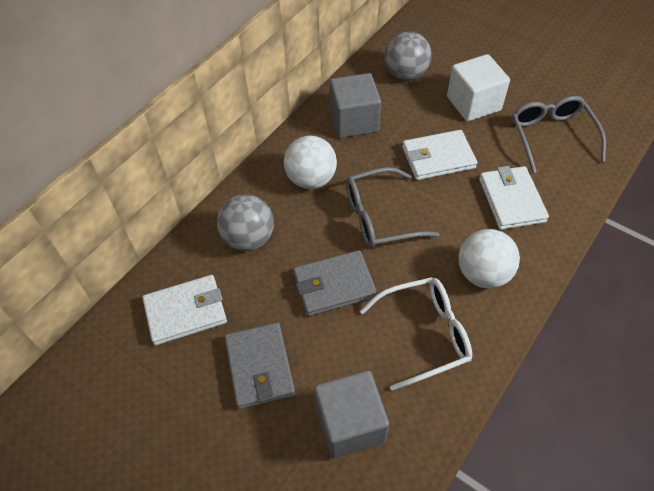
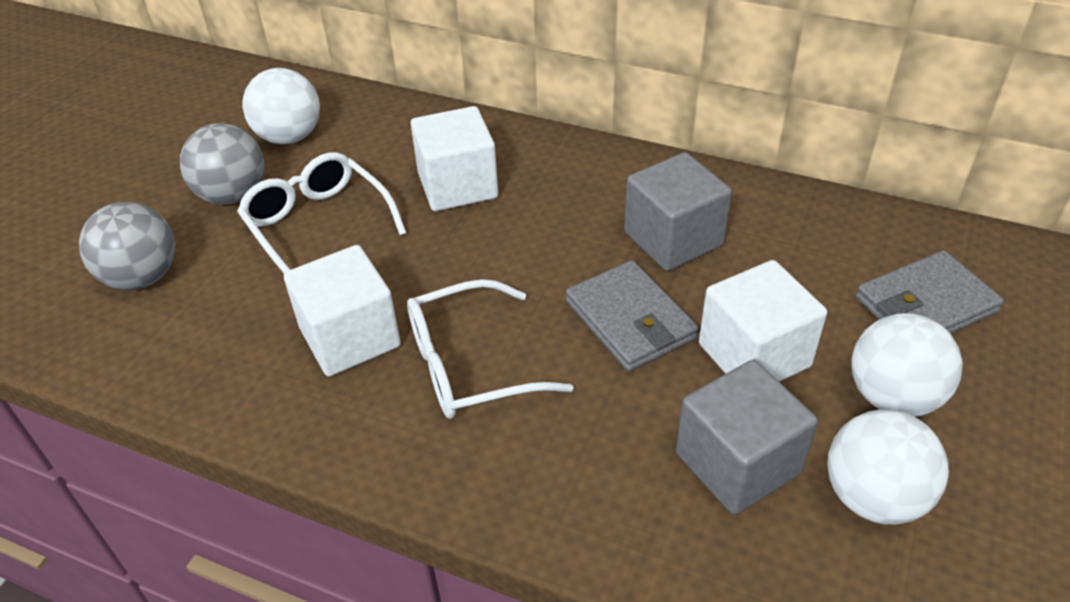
grey glasses: 2 -> 0
white ball: 2 -> 3
white cube: 1 -> 3
white glasses: 1 -> 2
white wallet: 3 -> 0

